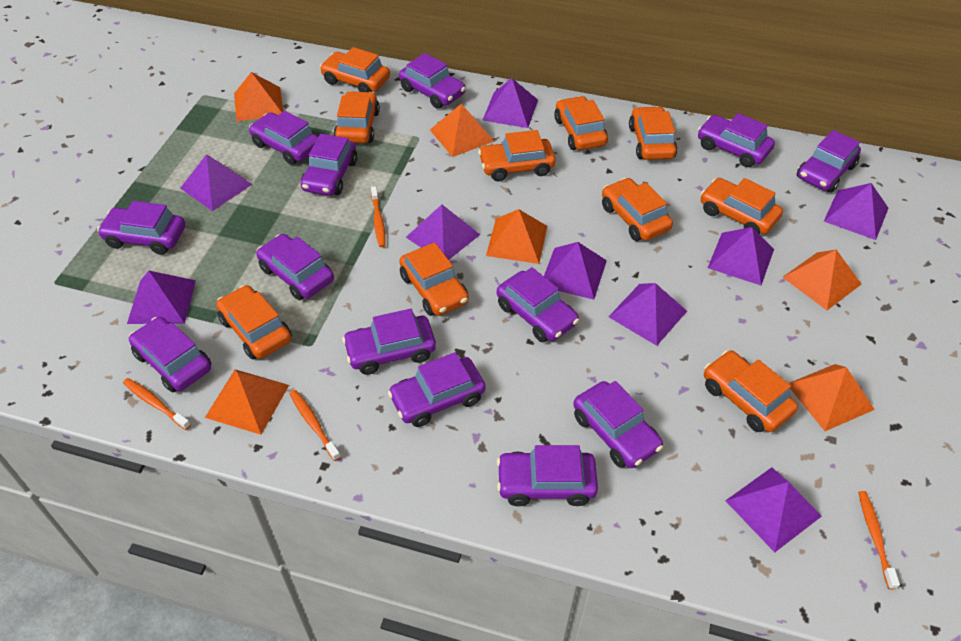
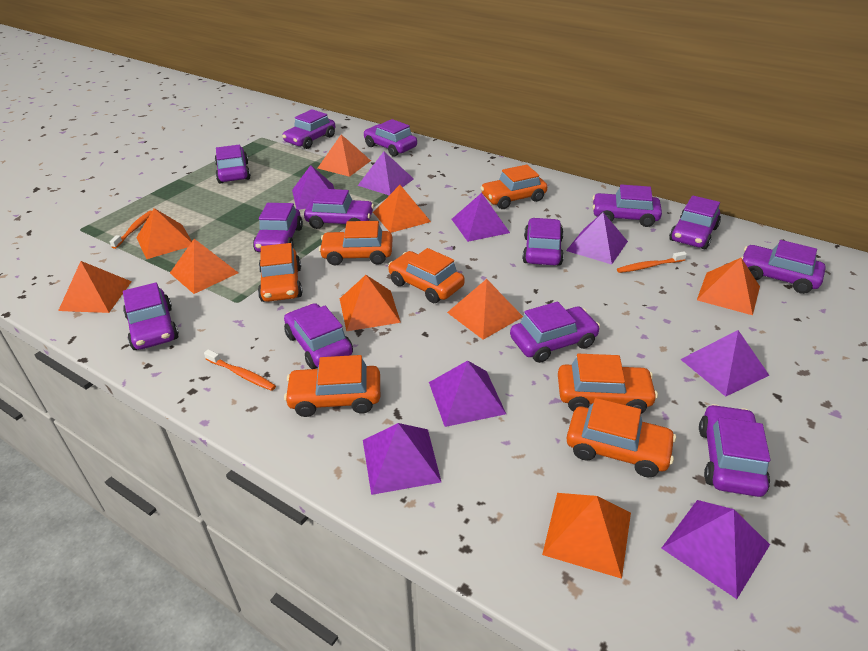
orange car: 10 -> 7
orange pyramid: 6 -> 9
orange toothbrush: 4 -> 3
purple pyramid: 9 -> 8

